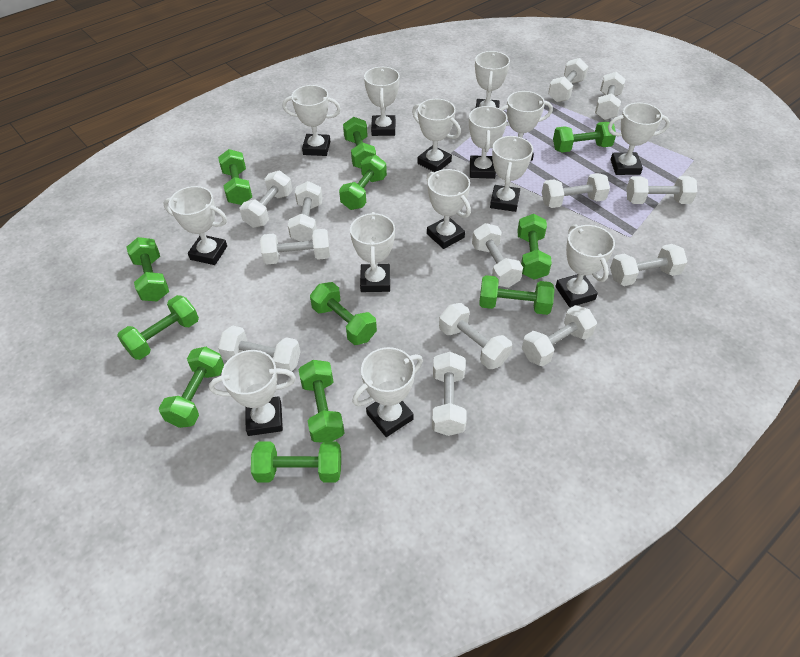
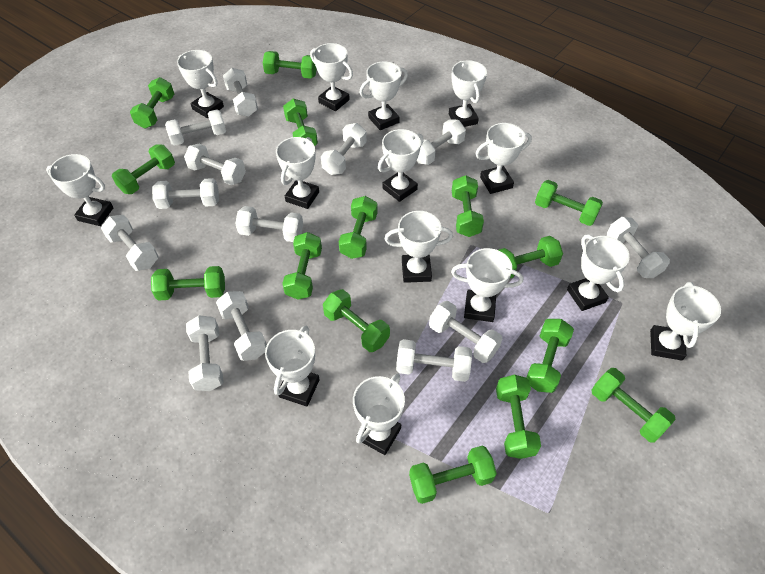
green dumbbell: 12 -> 15

